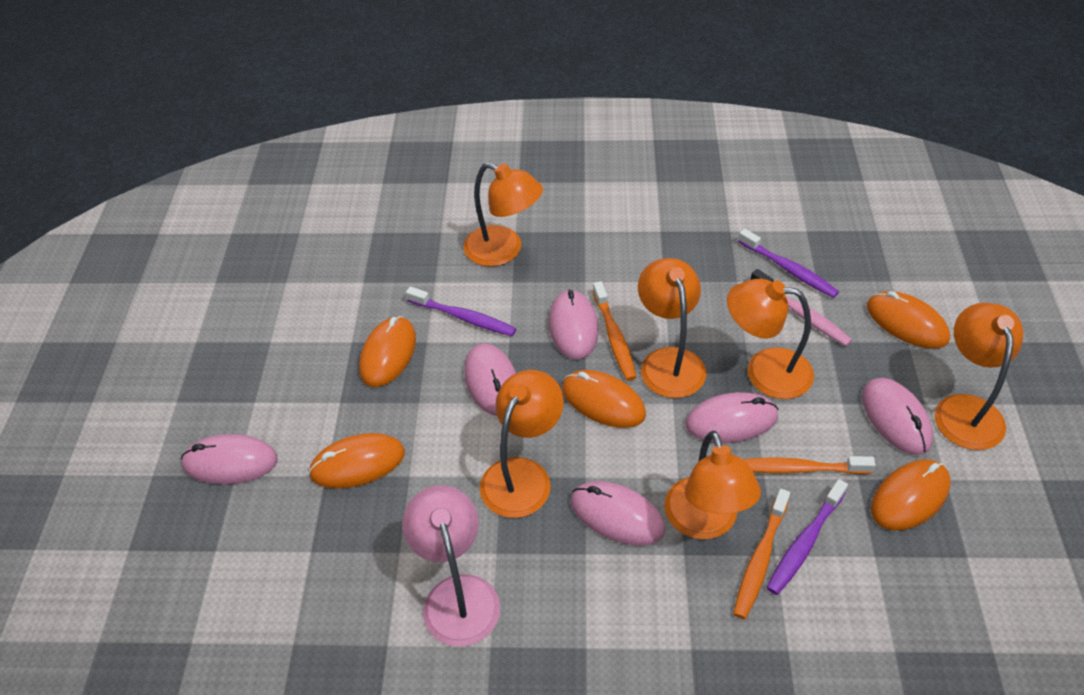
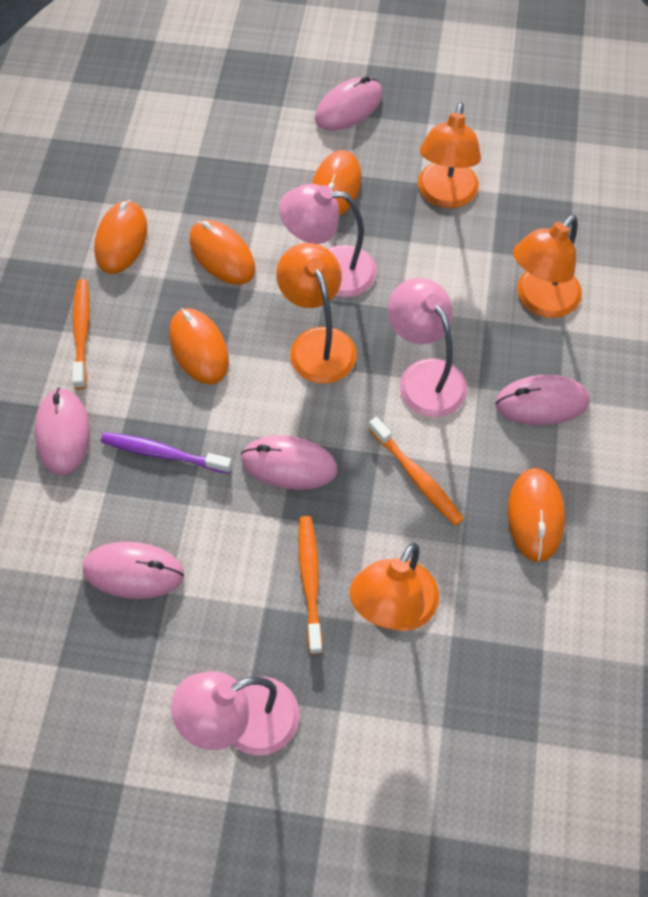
orange lamp: 6 -> 4
pink lamp: 1 -> 3
pink mouse: 6 -> 5
pink toothbrush: 1 -> 0
purple toothbrush: 3 -> 1

